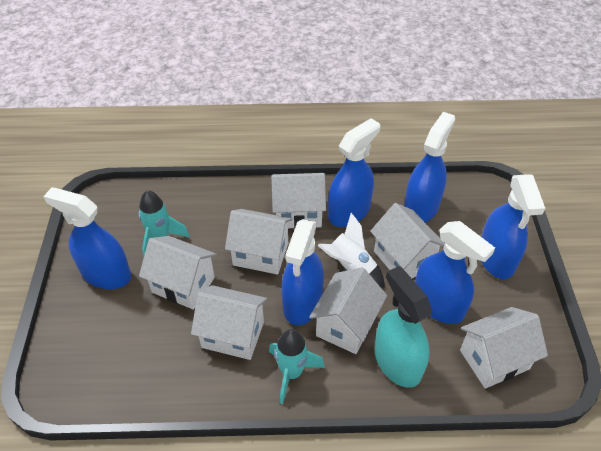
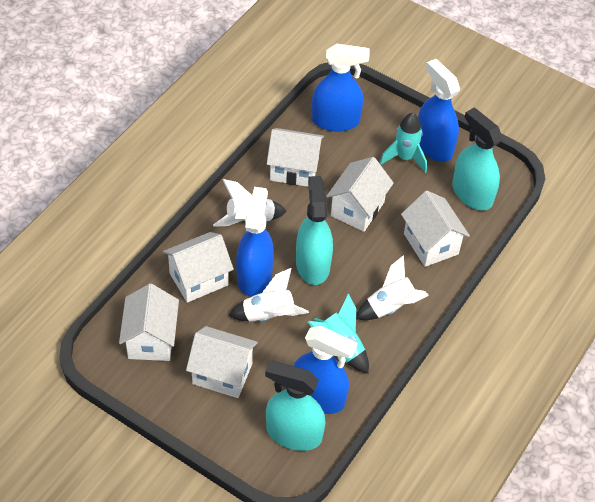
blue spray bottle: 6 -> 4
turquoise spray bottle: 1 -> 3
white house: 7 -> 6
white rocket: 1 -> 3

